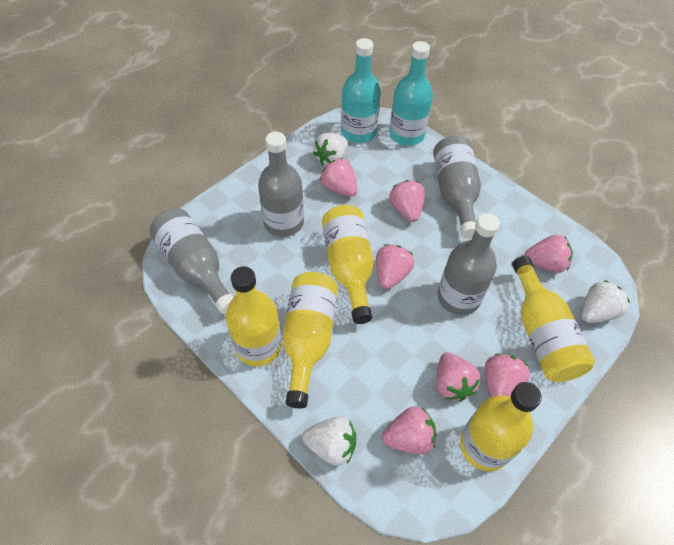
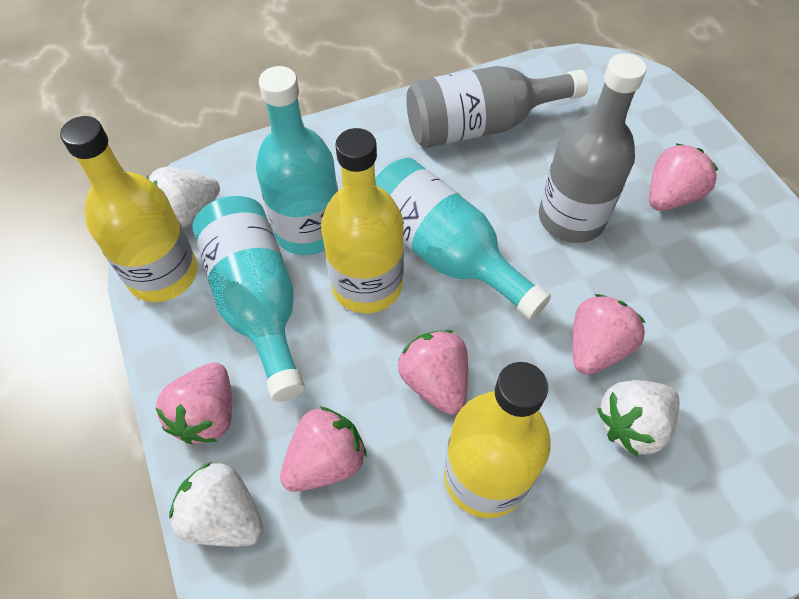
grey bottle: 4 -> 2
pink strawberry: 7 -> 5
turquoise bottle: 2 -> 3
yellow bottle: 5 -> 3

